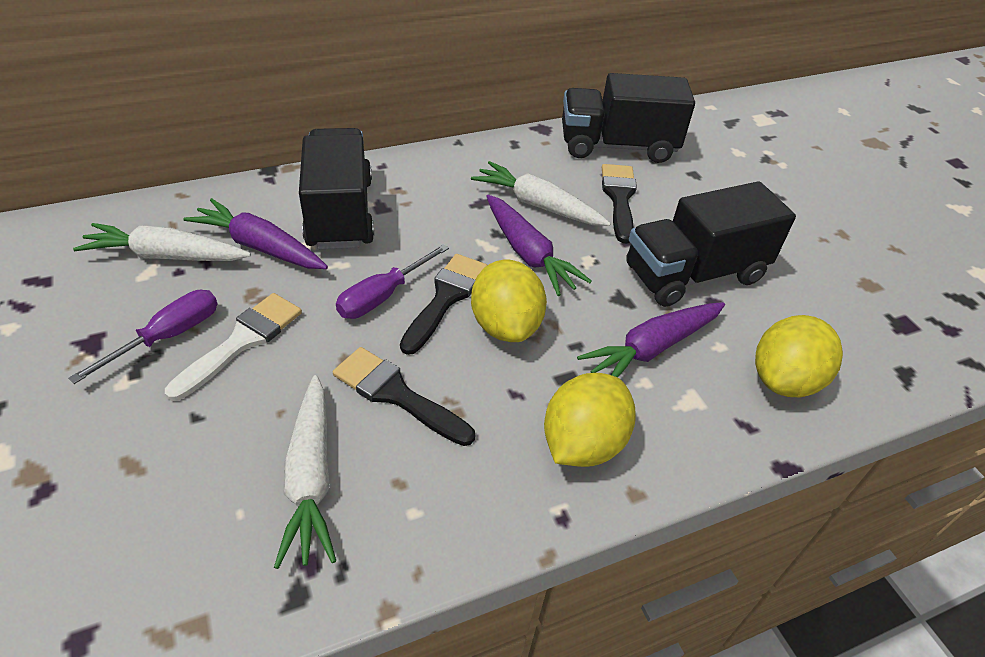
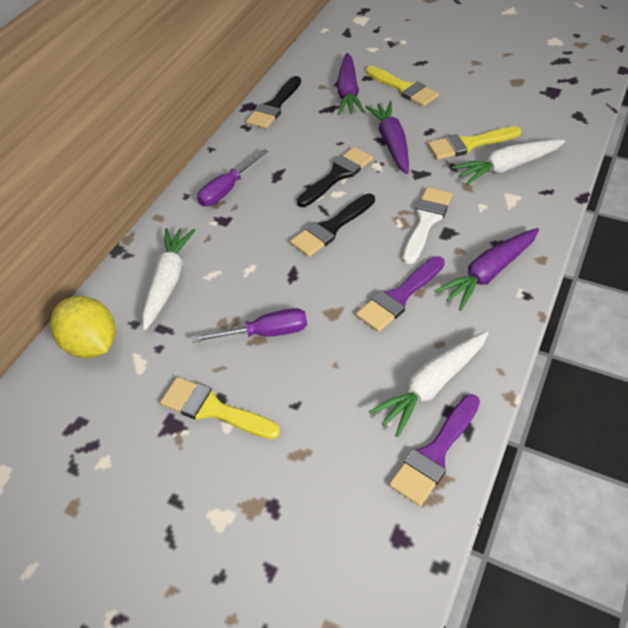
black truck: 3 -> 0
purple brush: 0 -> 2
yellow brush: 0 -> 3
yellow lemon: 3 -> 1

